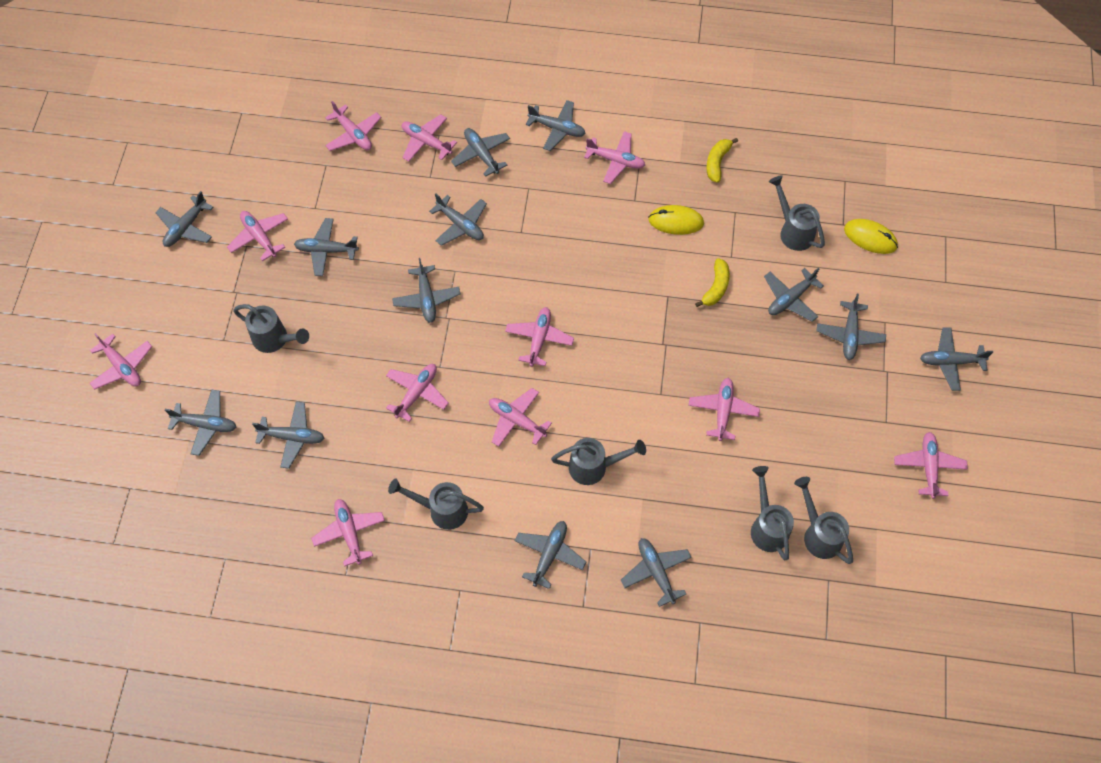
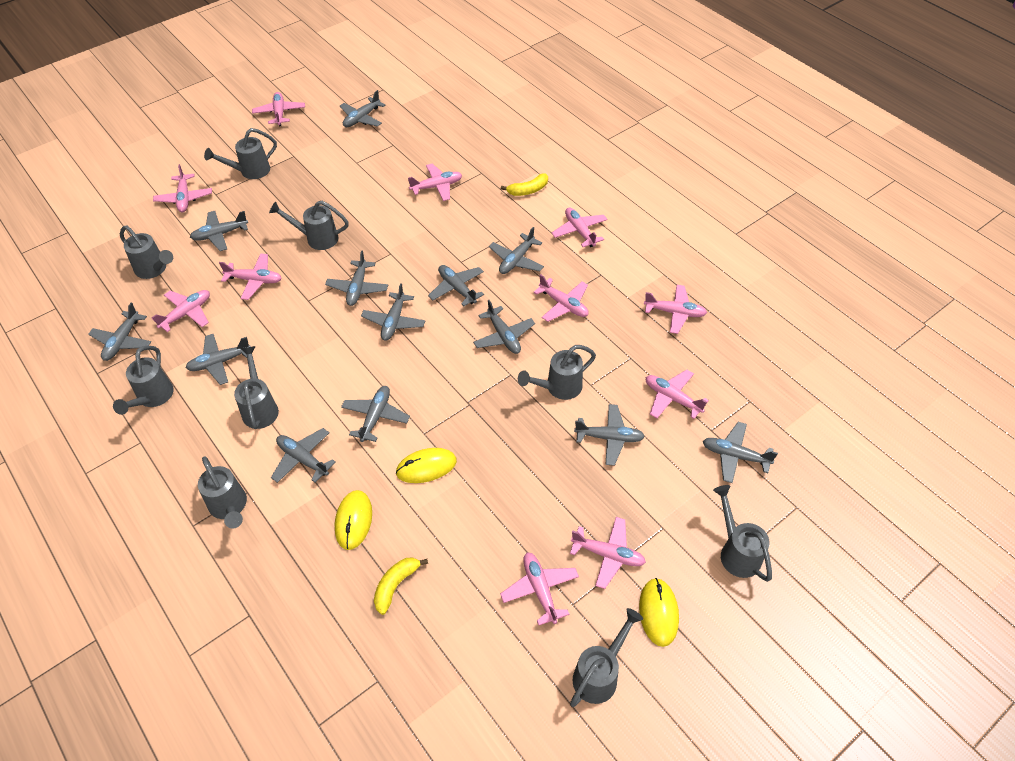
grey watering can: 6 -> 9
yellow mouse: 2 -> 3

